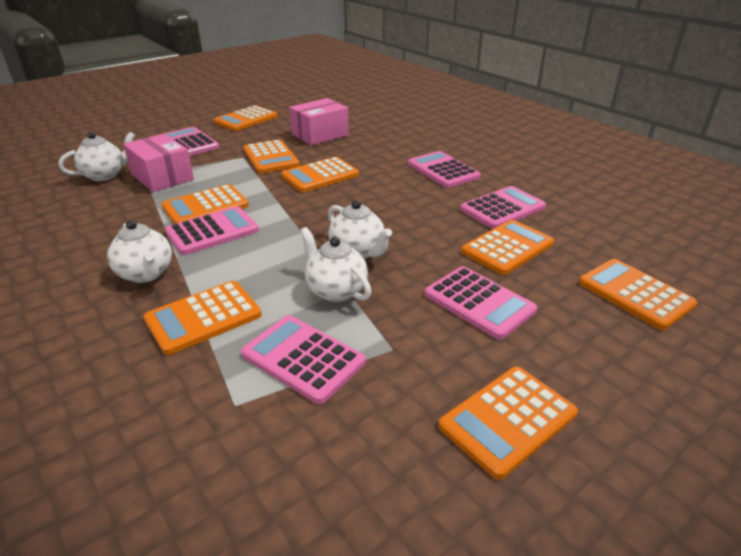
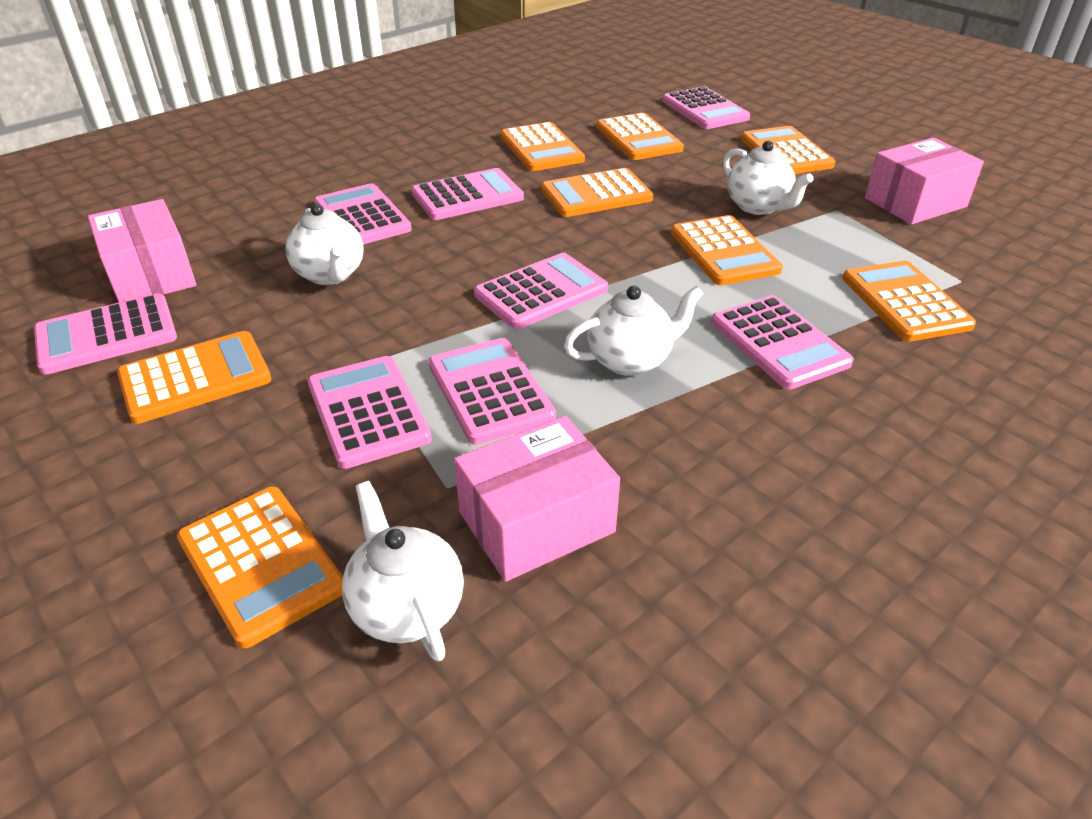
pink box: 2 -> 3
pink calculator: 6 -> 8

